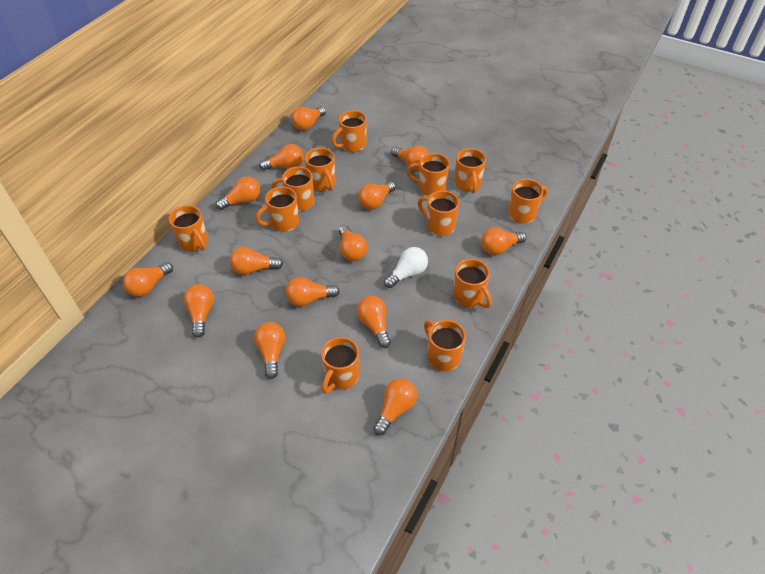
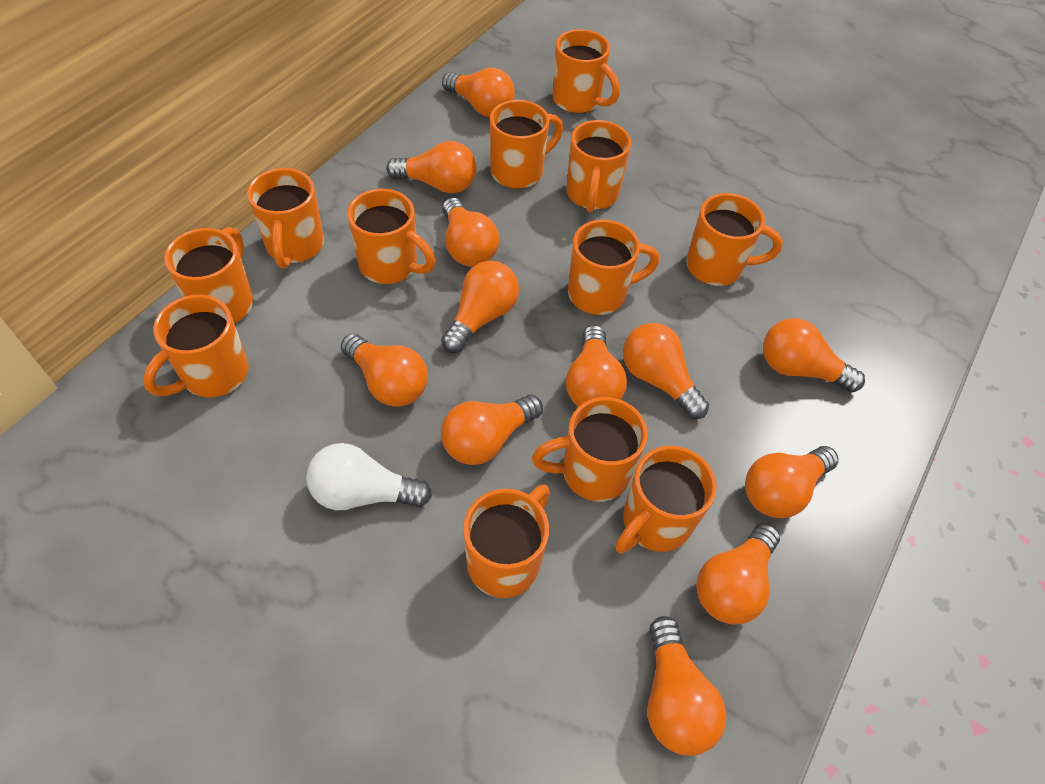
orange light bulb: 14 -> 12

